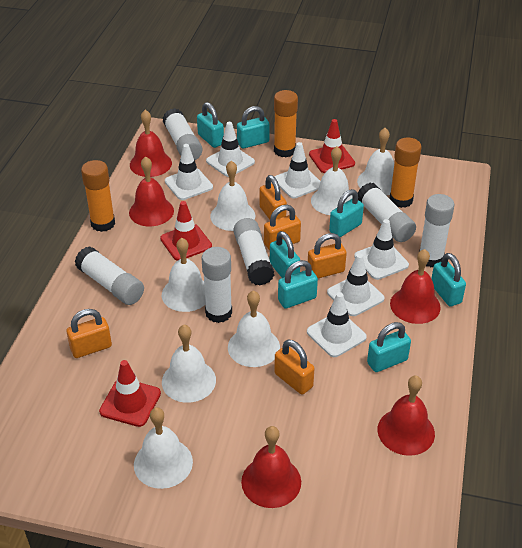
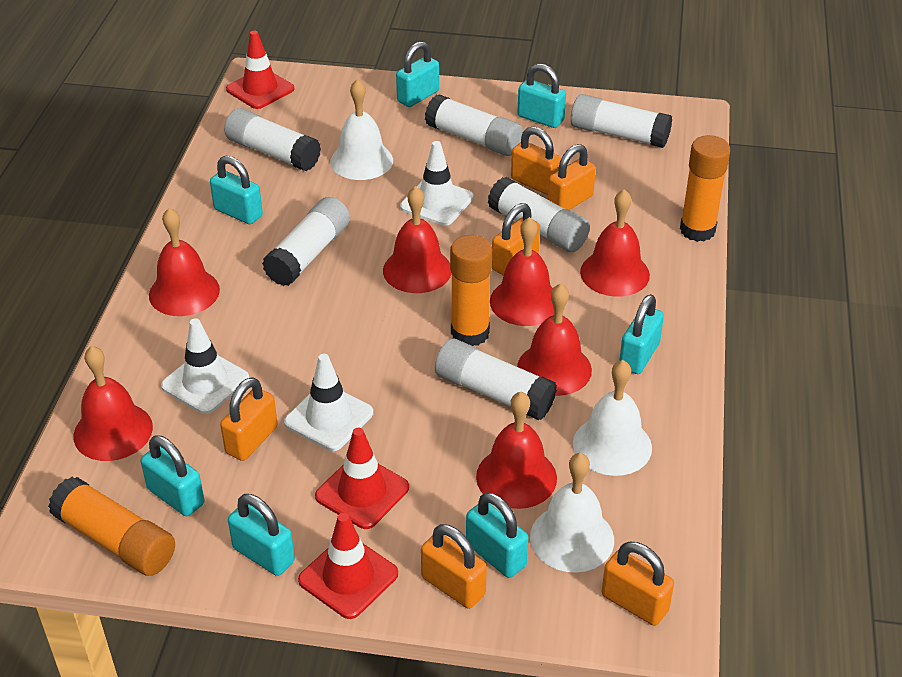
orange padlock: 5 -> 6
red bell: 5 -> 7
white bell: 7 -> 3
white traffic cone: 6 -> 3

